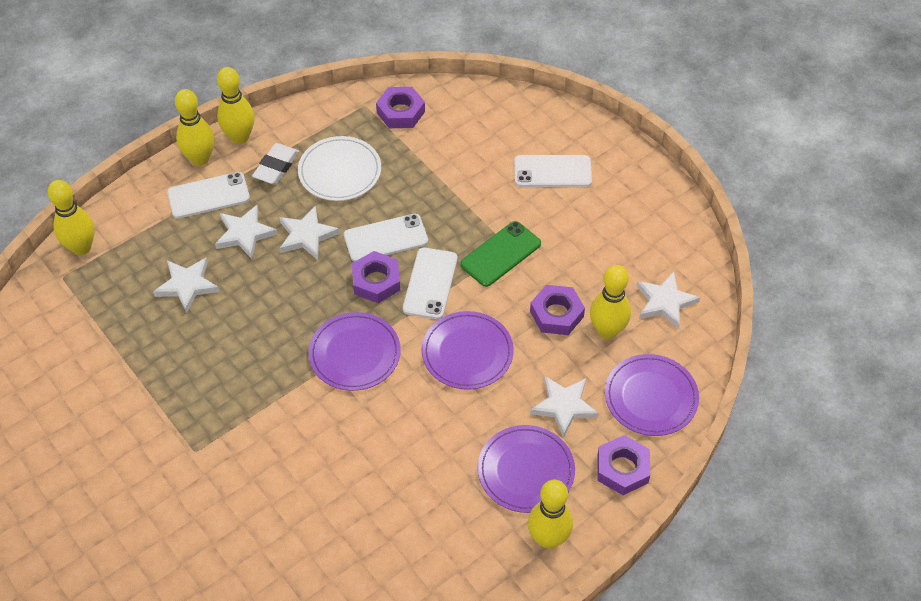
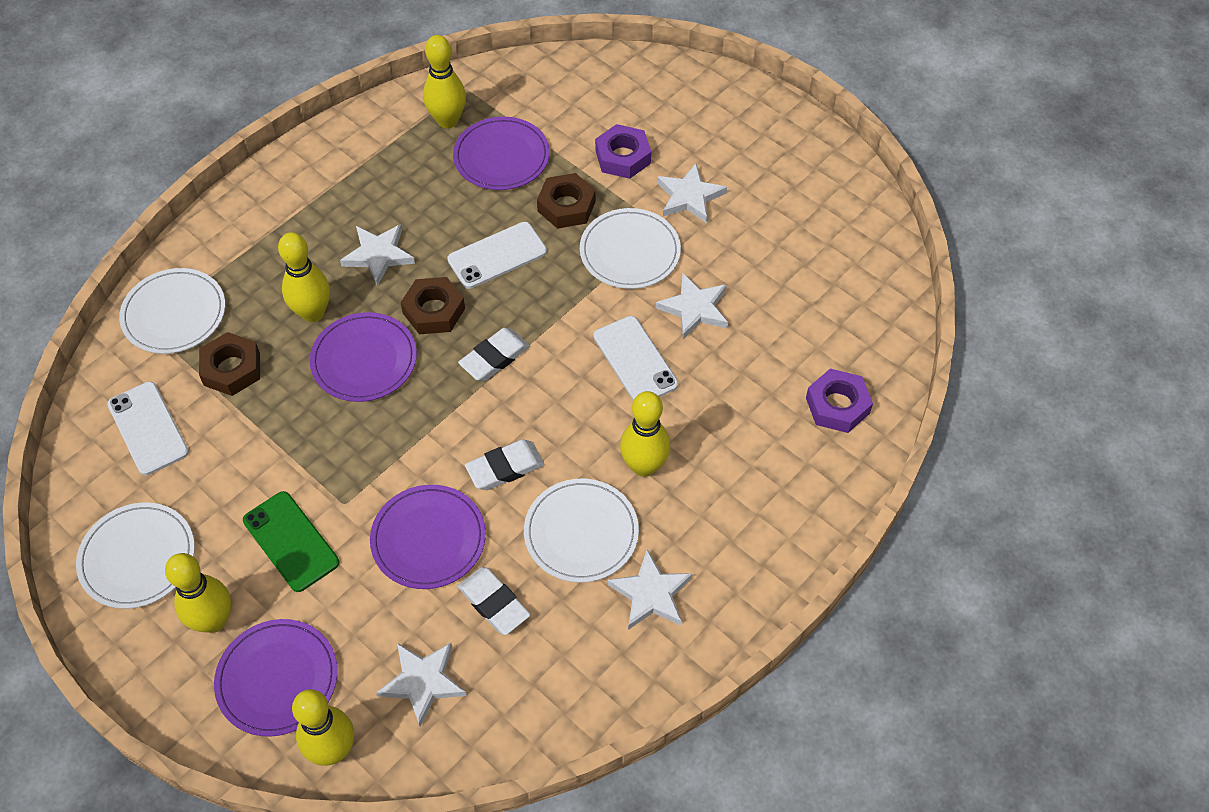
brown nut: 0 -> 3
purple nut: 4 -> 2
white eraser: 1 -> 3
white phone: 4 -> 3
white plate: 1 -> 4

